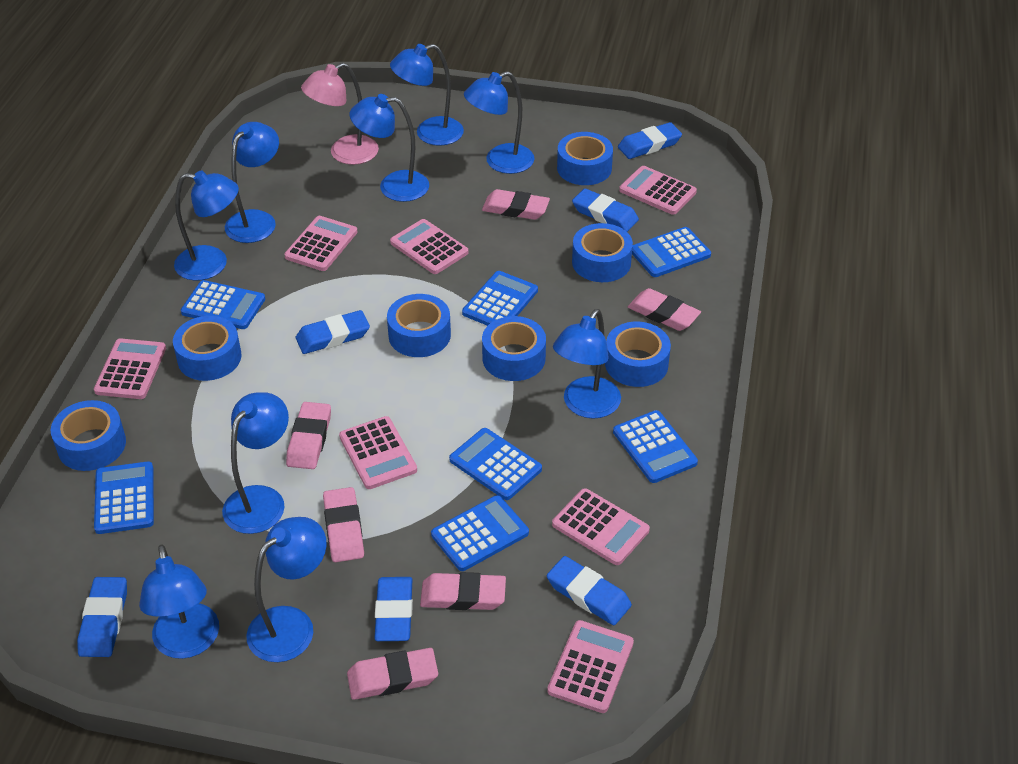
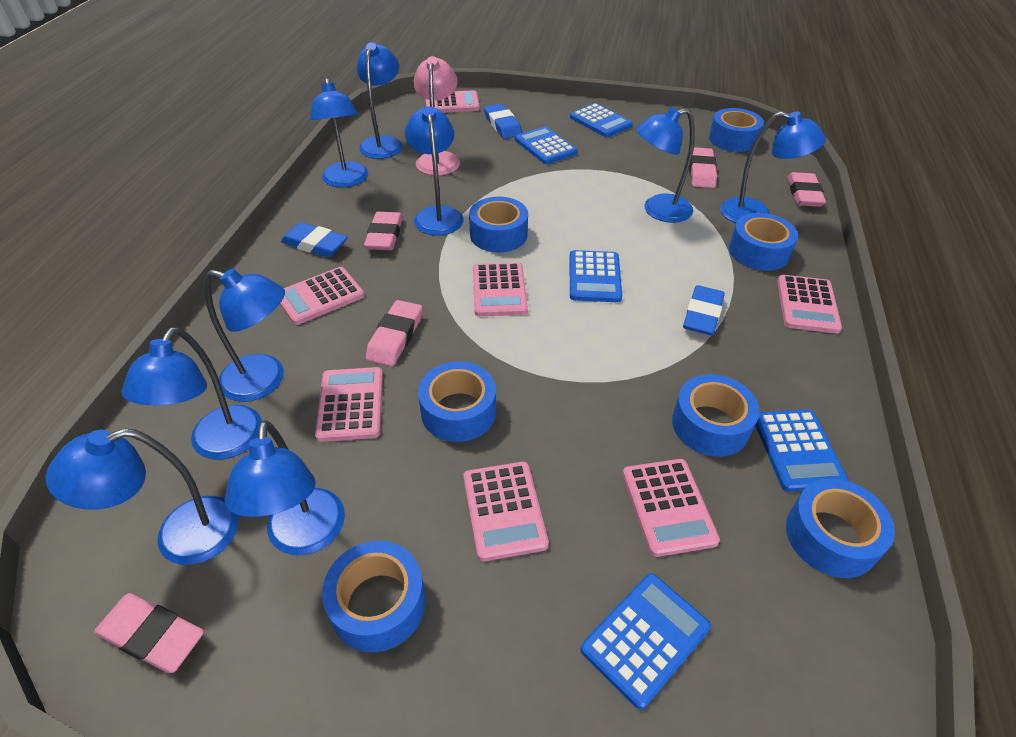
blue calculator: 7 -> 5
blue eraser: 6 -> 3
pink eraser: 6 -> 5

